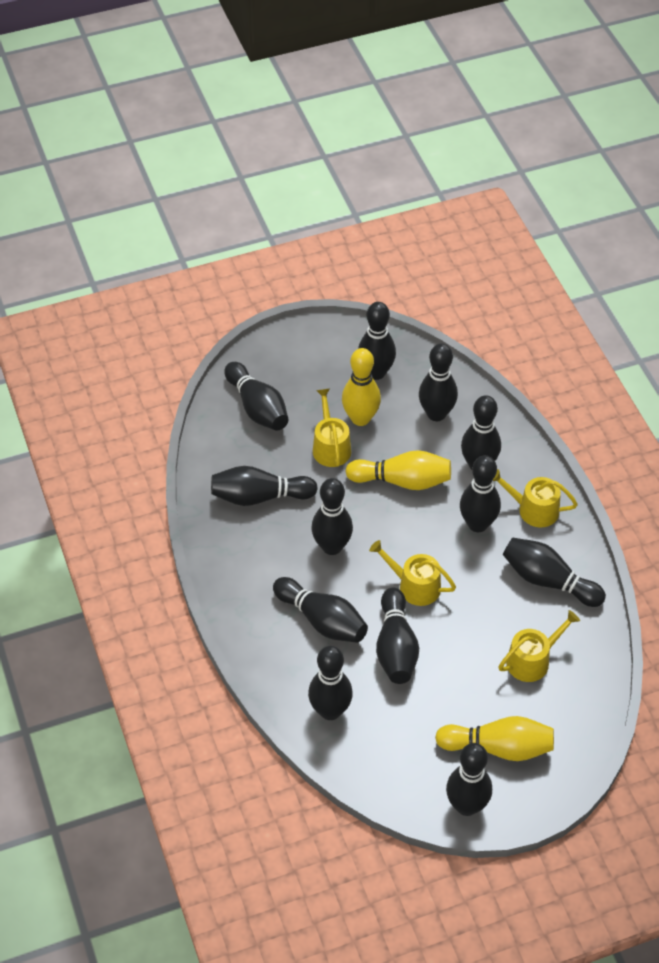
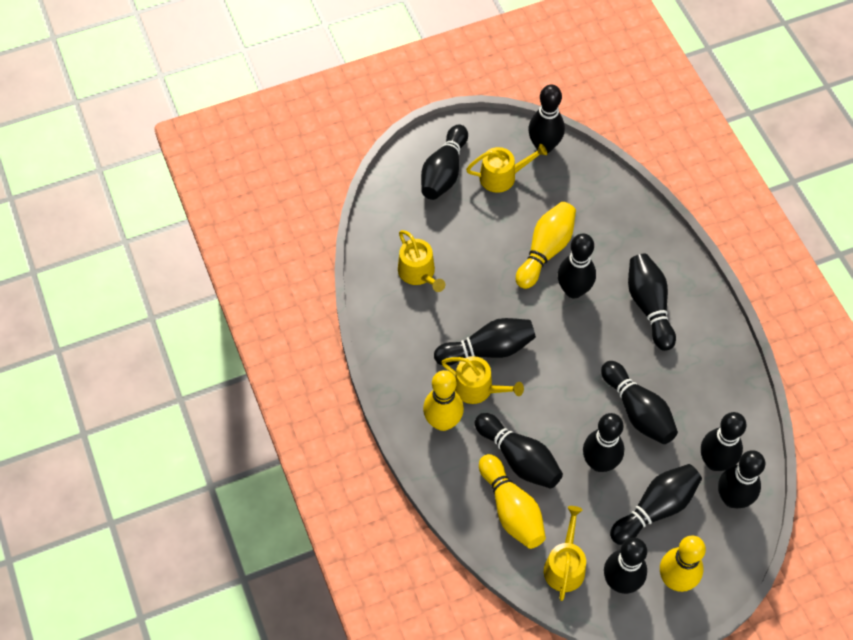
yellow bowling pin: 3 -> 4

